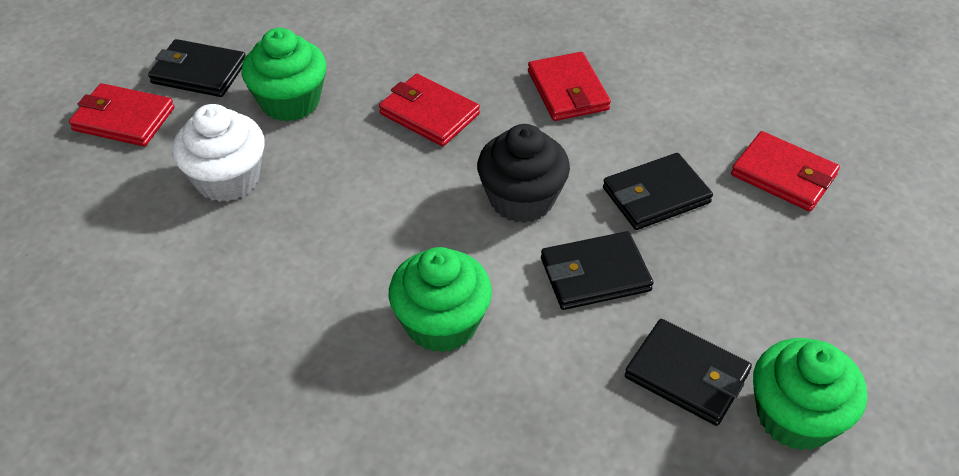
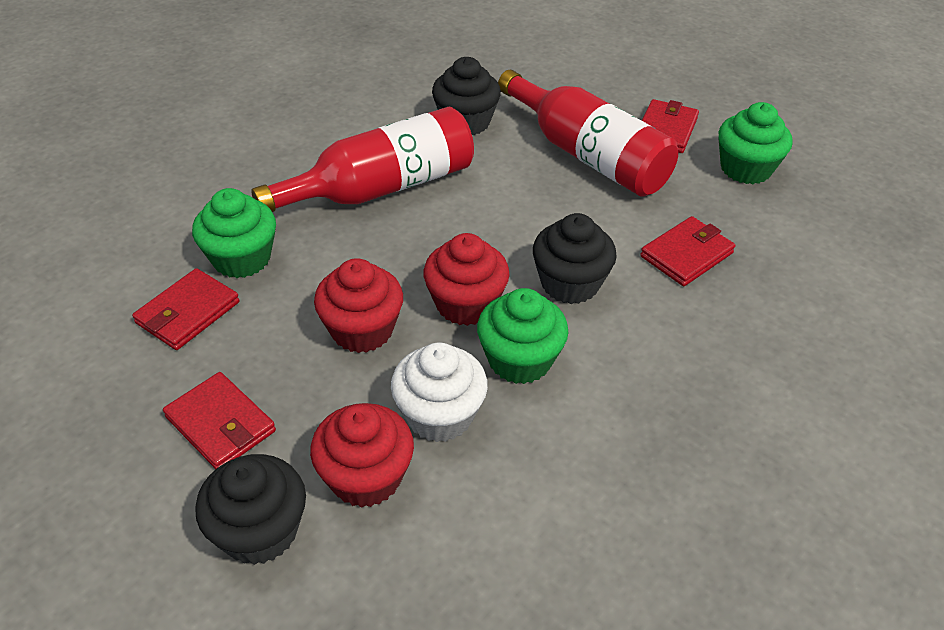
black cupcake: 1 -> 3
black wallet: 4 -> 0
red bottle: 0 -> 2
red cupcake: 0 -> 3

